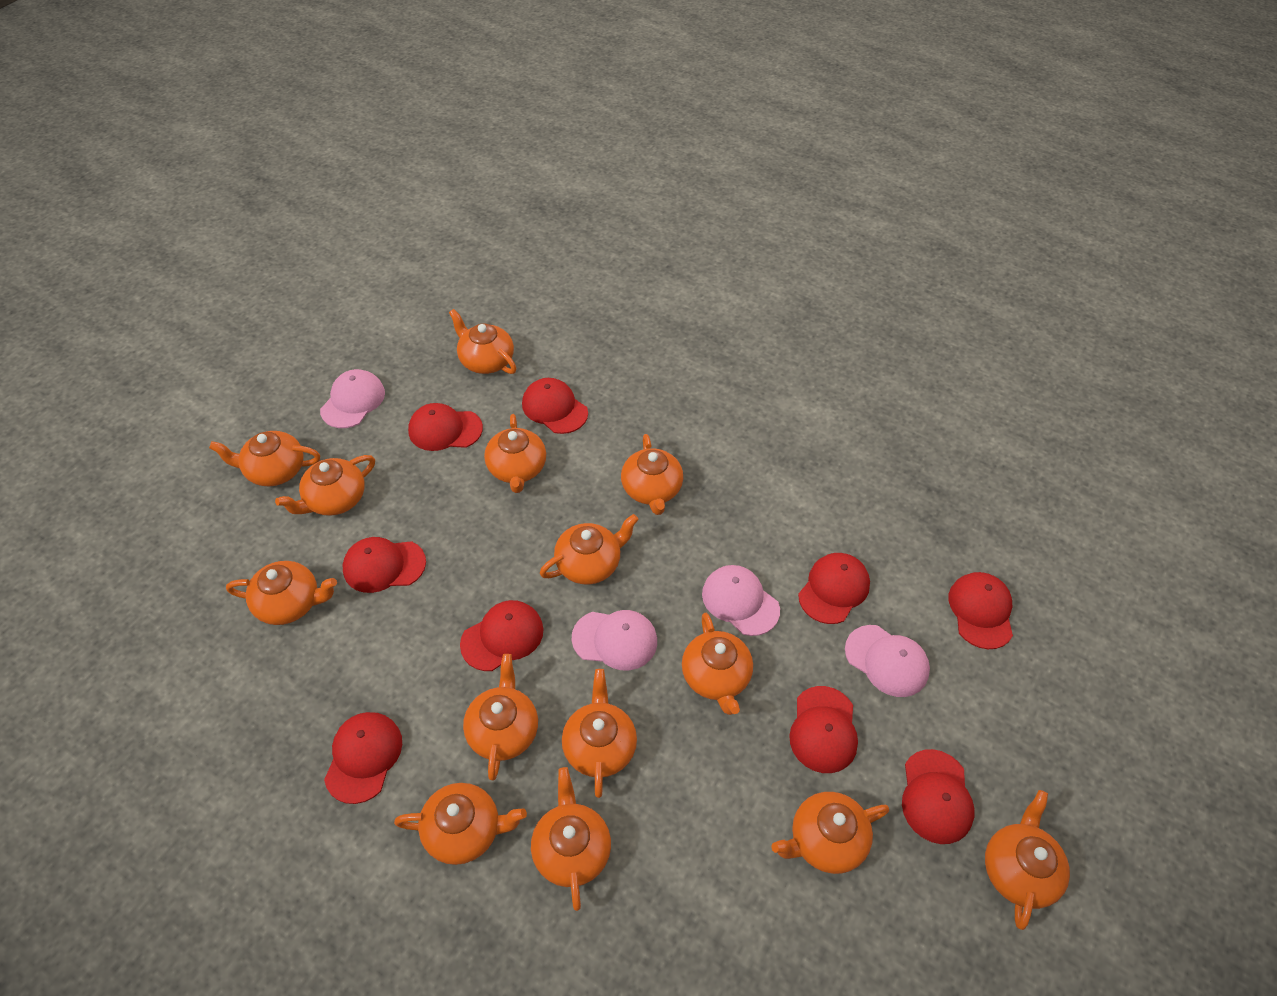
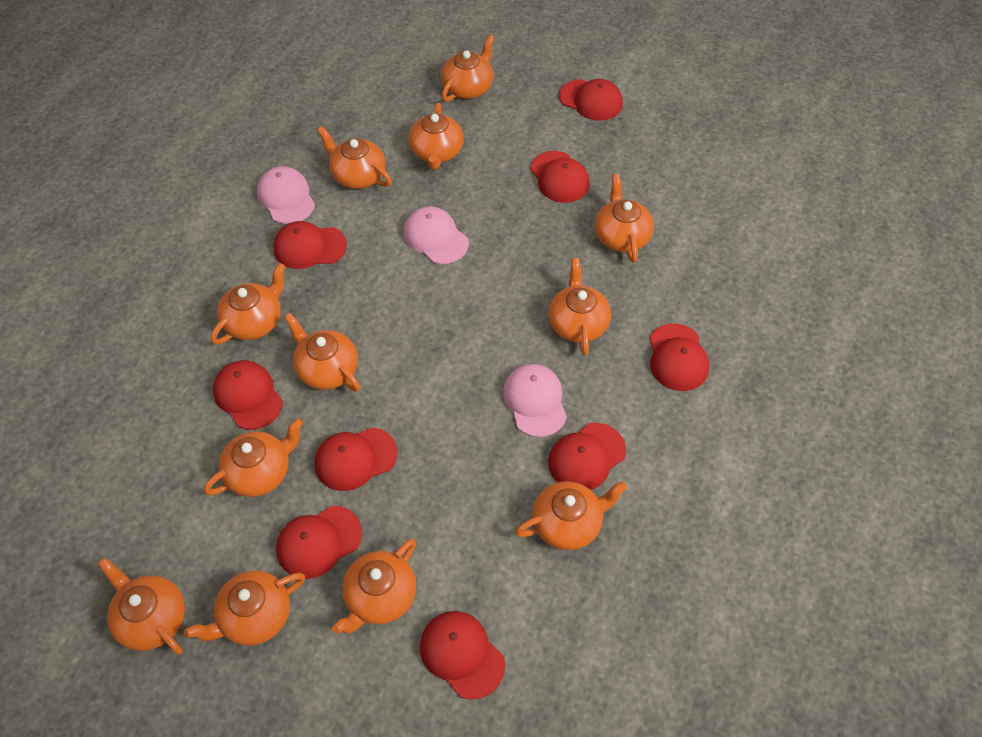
orange teapot: 14 -> 12
pink cap: 4 -> 3

